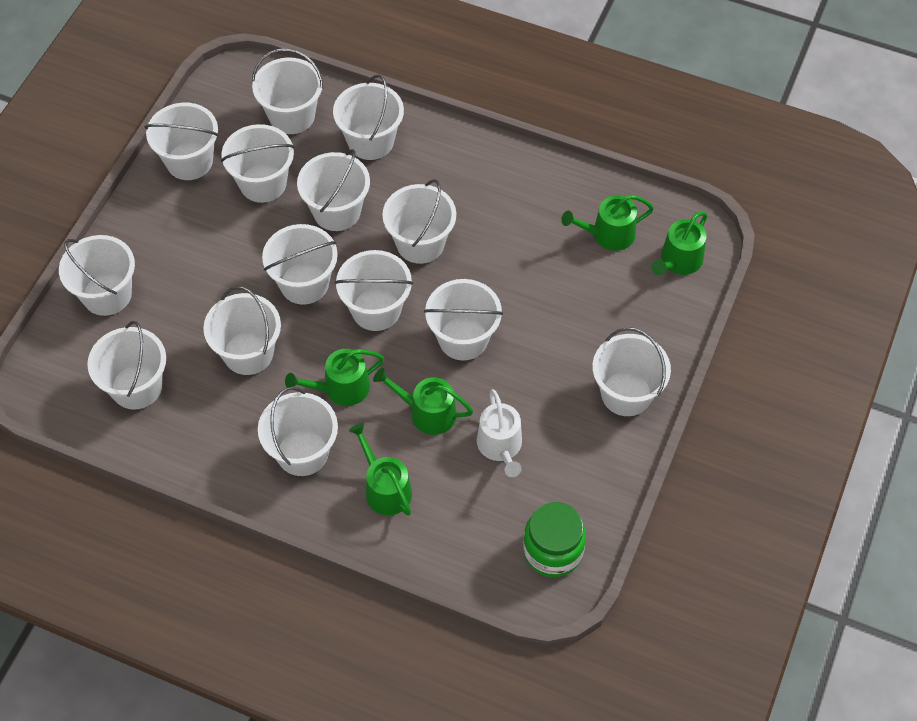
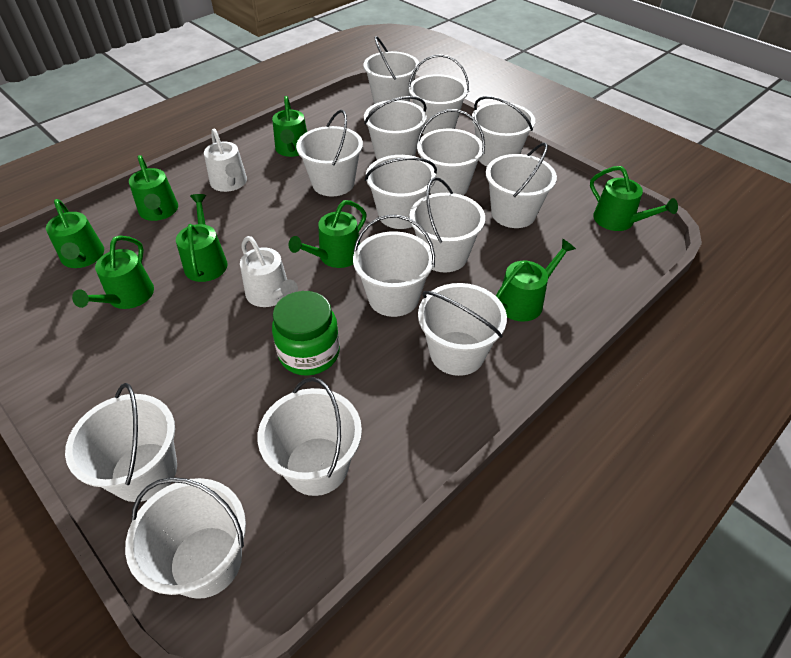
green watering can: 5 -> 8
white watering can: 1 -> 2

